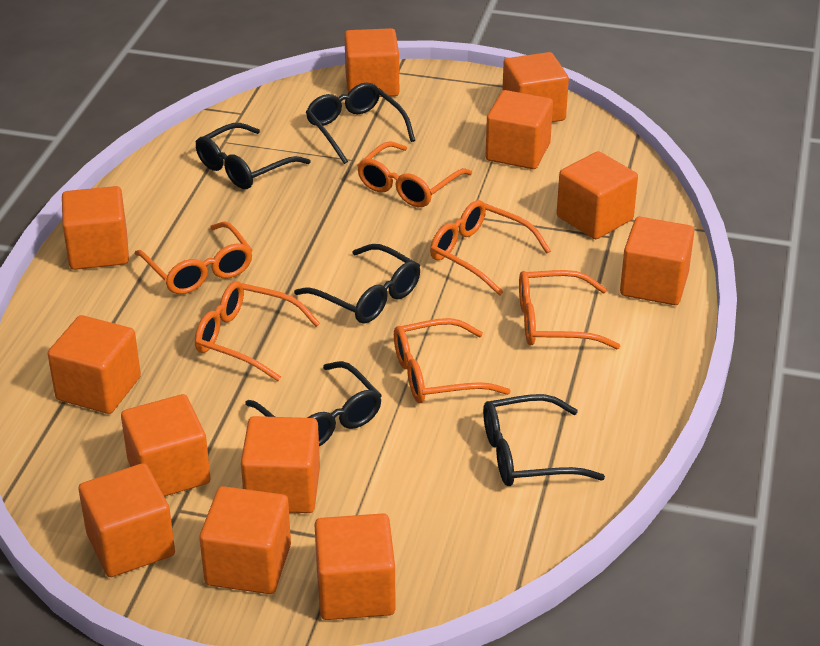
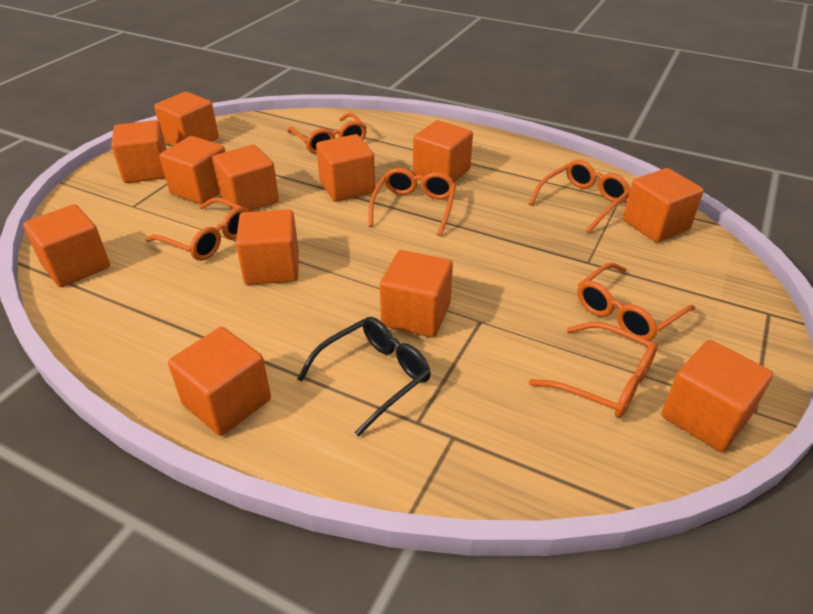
black glasses: 5 -> 1

